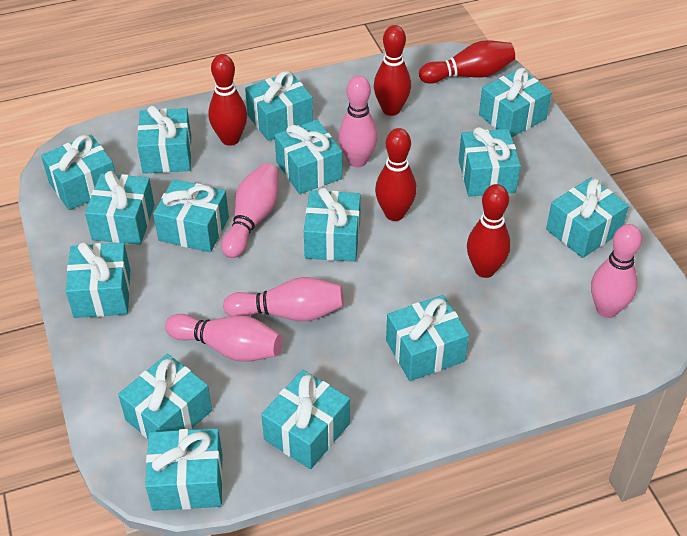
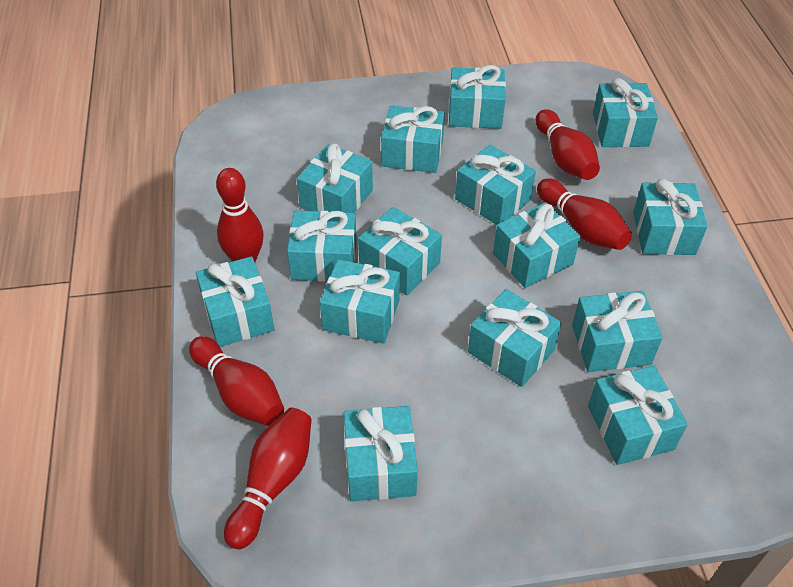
pink bowling pin: 5 -> 0

